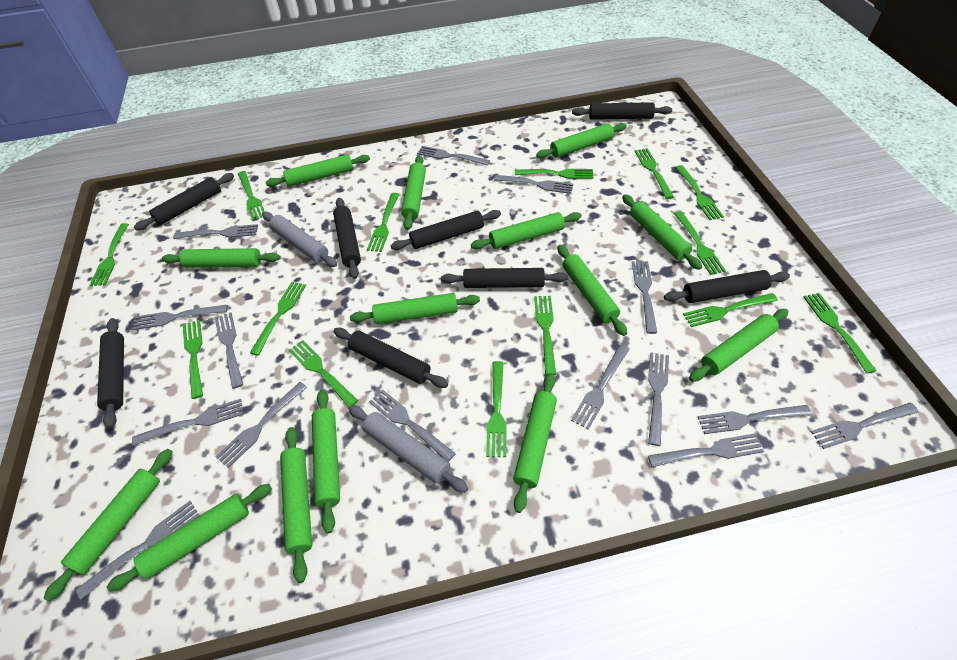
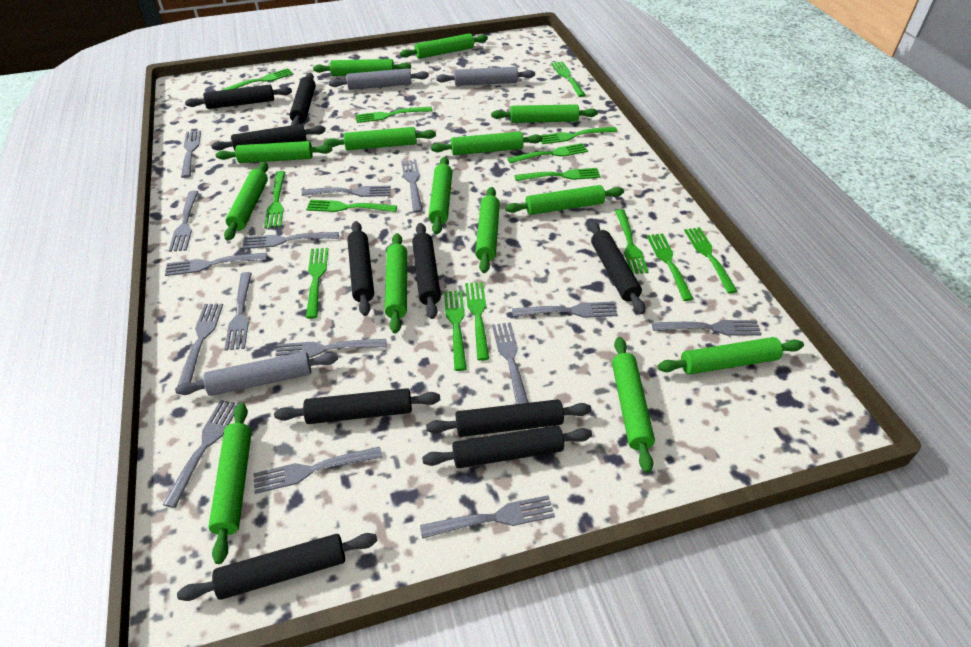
black rolling pin: 8 -> 10
grey rolling pin: 2 -> 3

